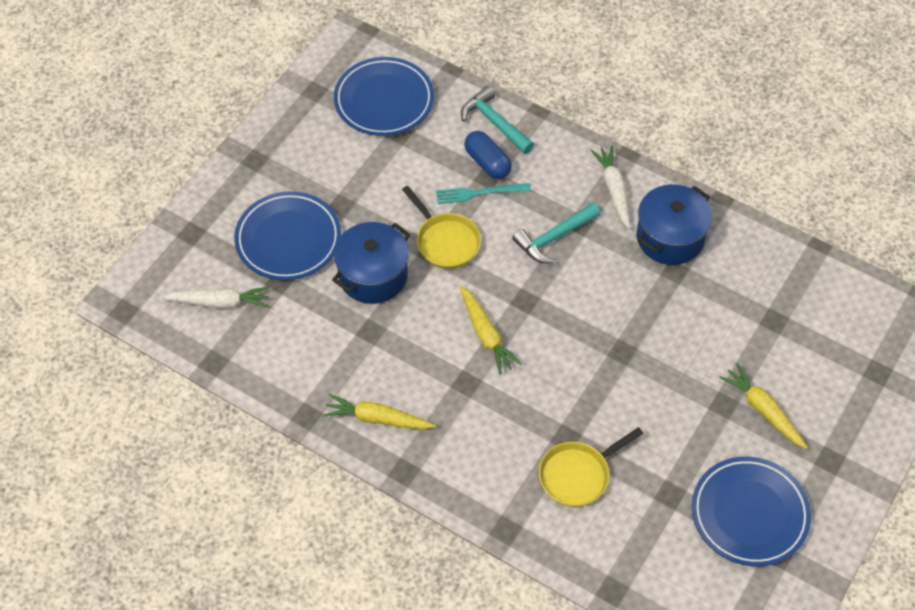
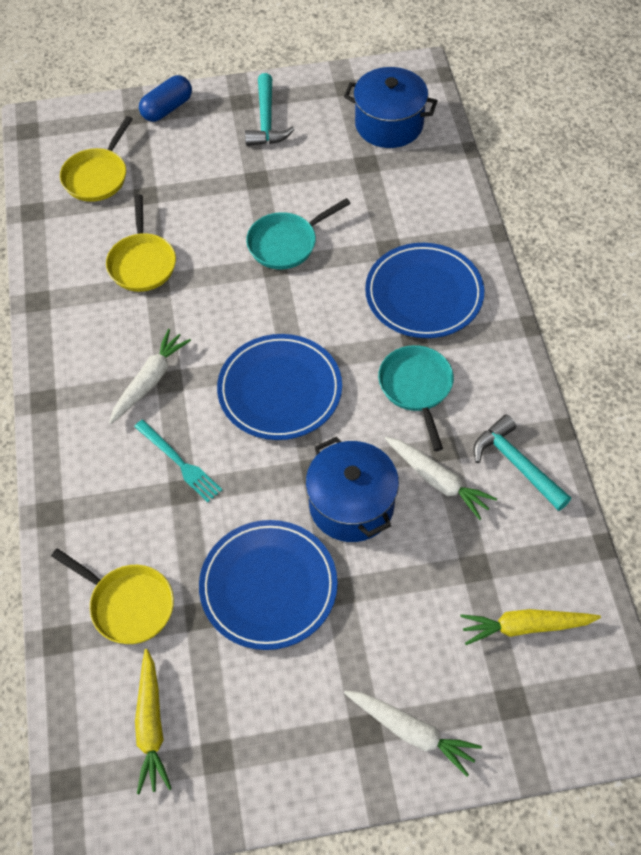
turquoise pan: 0 -> 2
white carrot: 2 -> 3
yellow carrot: 3 -> 2
yellow pan: 2 -> 3

